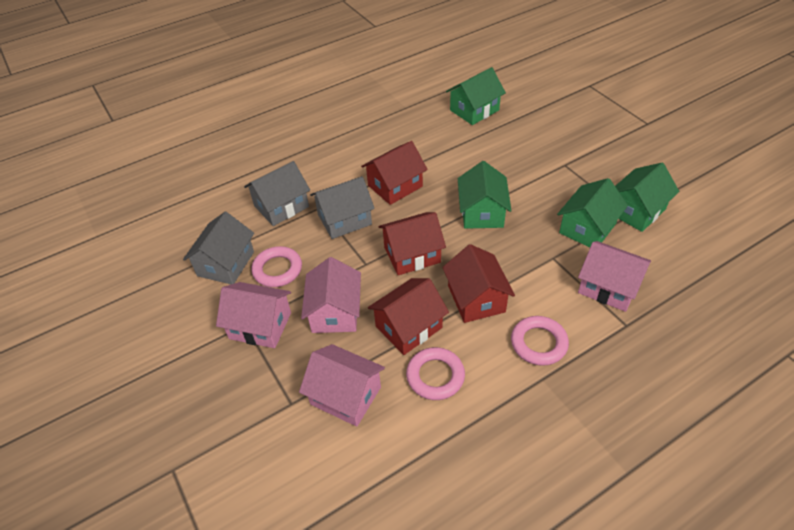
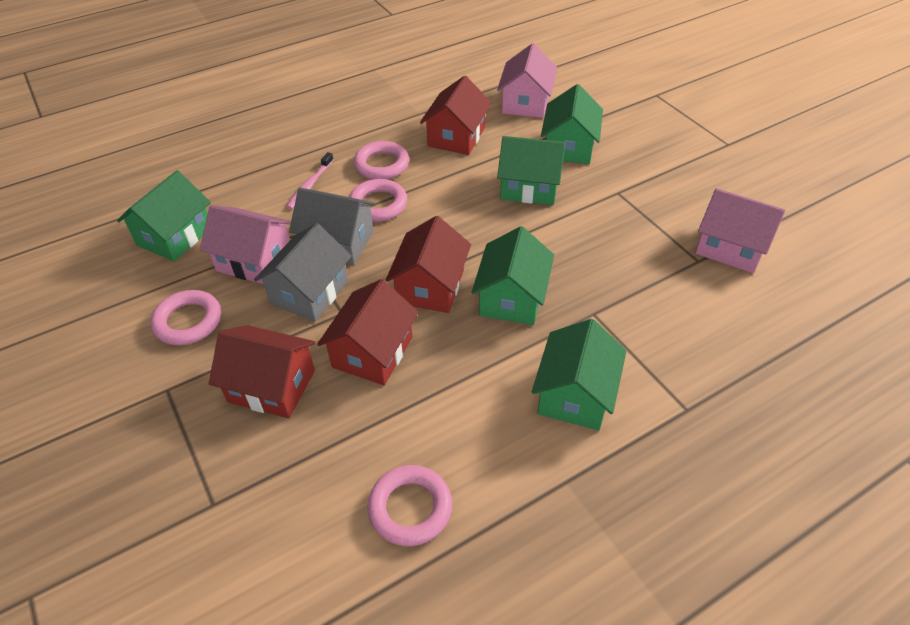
green house: 4 -> 5
grey house: 3 -> 2
pink house: 4 -> 3
pink ring: 3 -> 4
pink toothbrush: 0 -> 1

